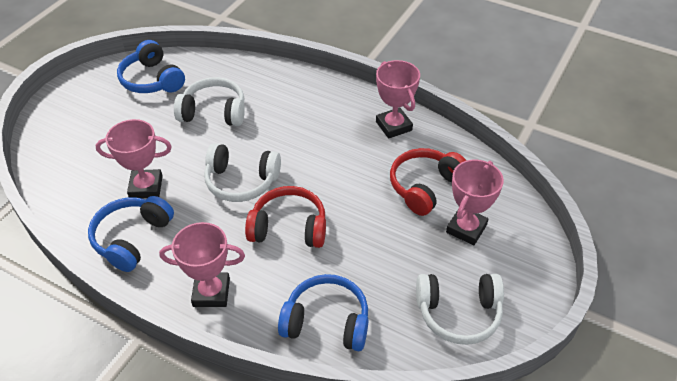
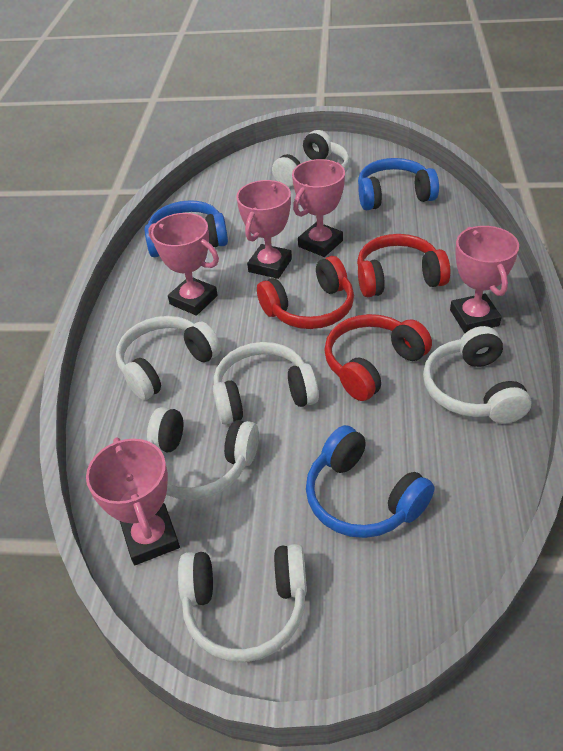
pink trophy: 4 -> 5
red headphones: 2 -> 3
white headphones: 3 -> 6

